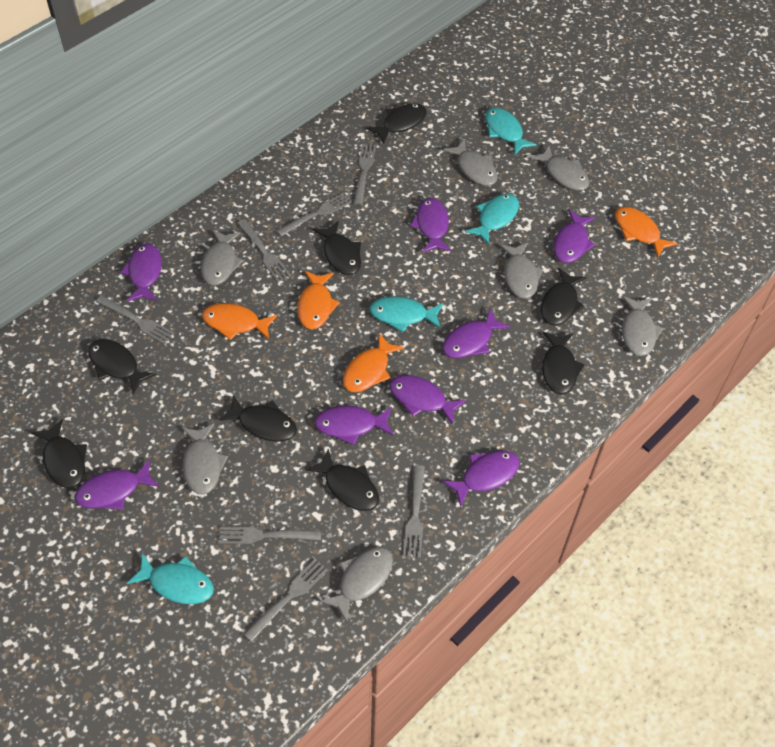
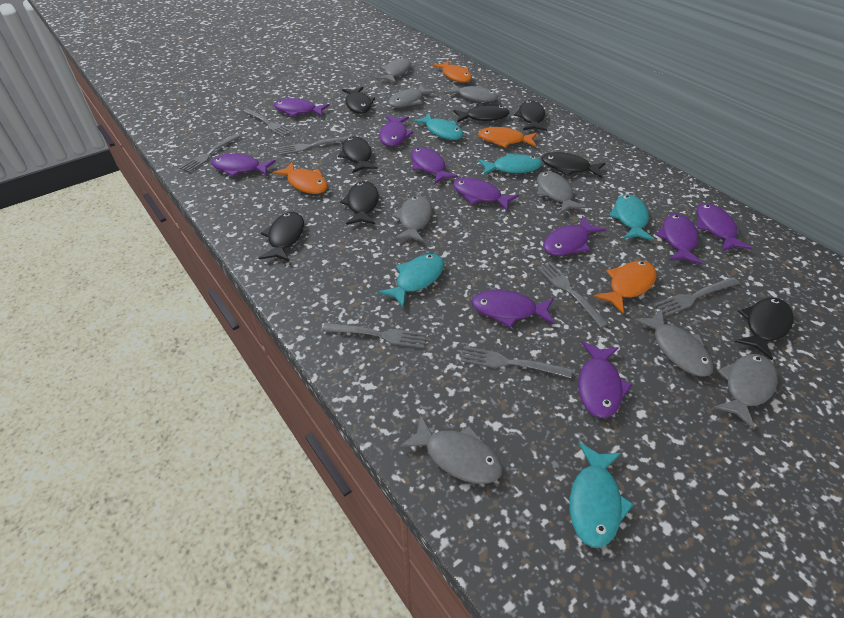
grey fish: 7 -> 8
purple fish: 8 -> 10
turquoise fish: 4 -> 5

